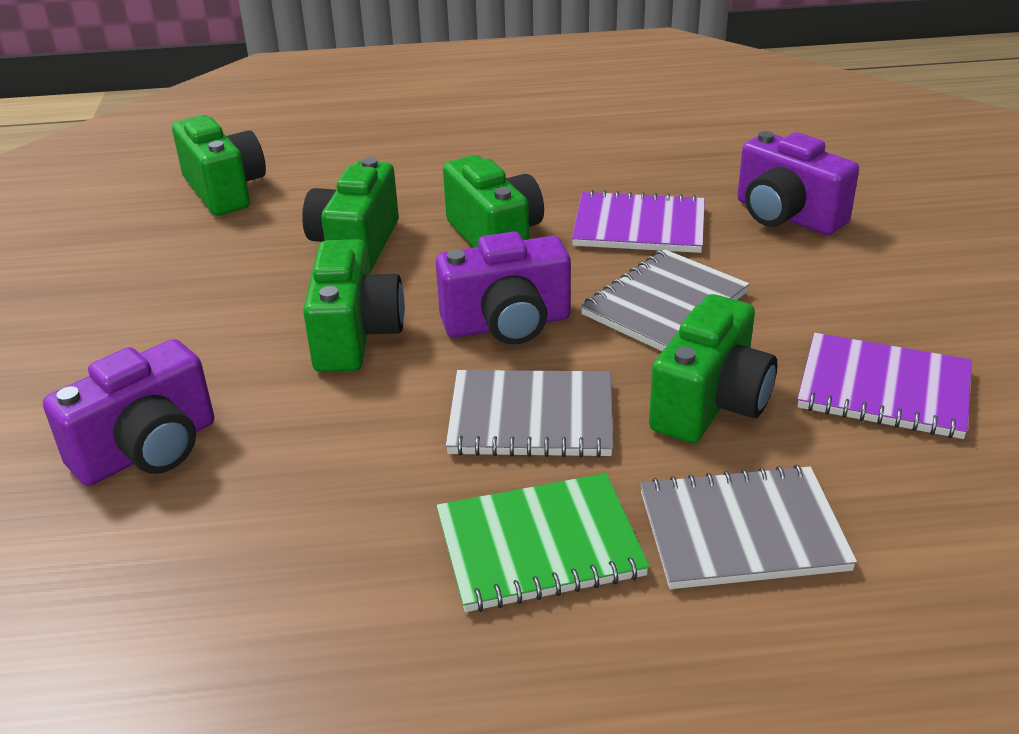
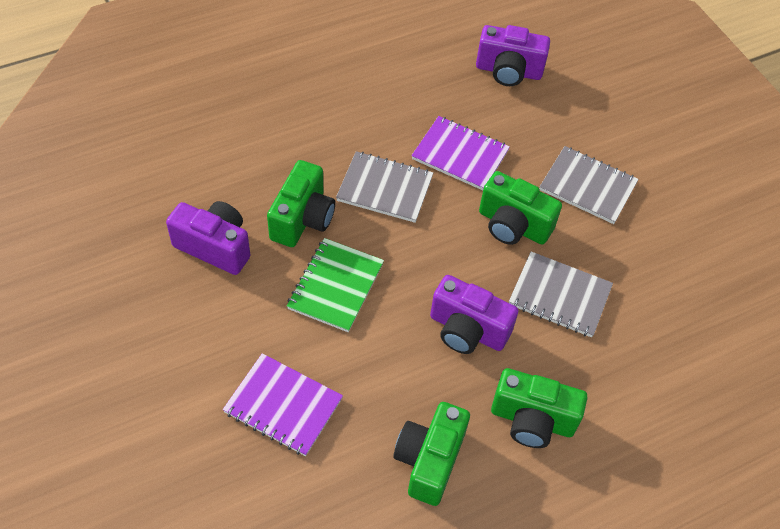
green camera: 5 -> 4

